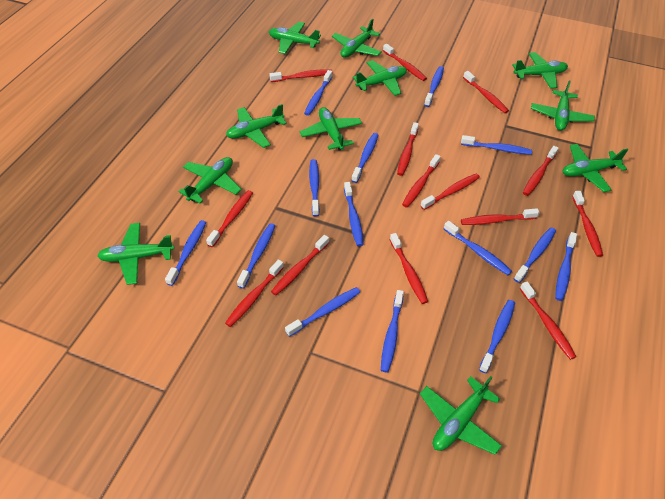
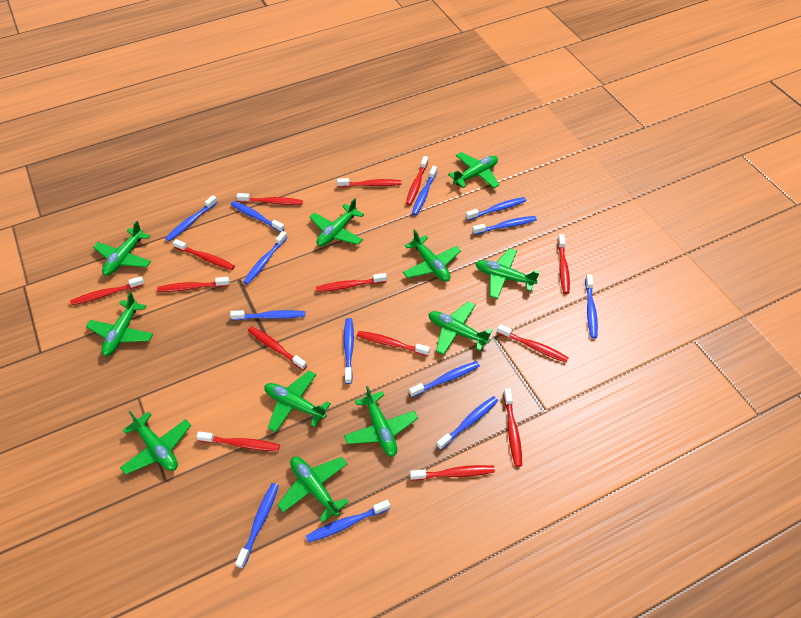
blue toothbrush: 14 -> 13

